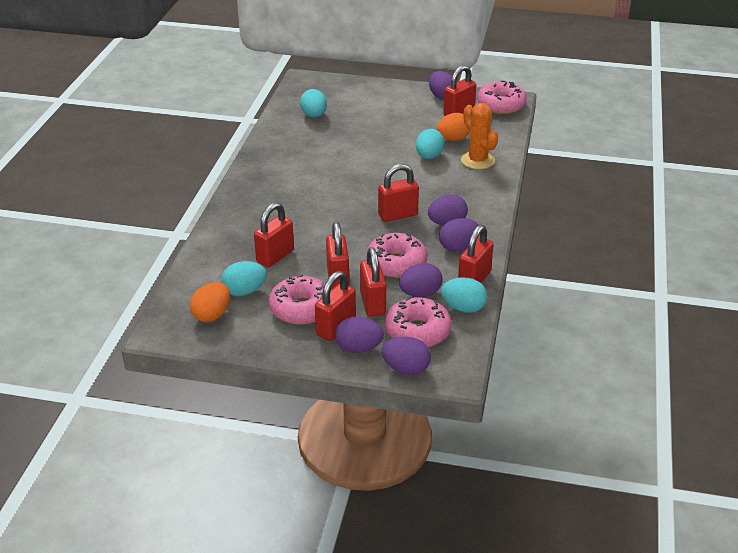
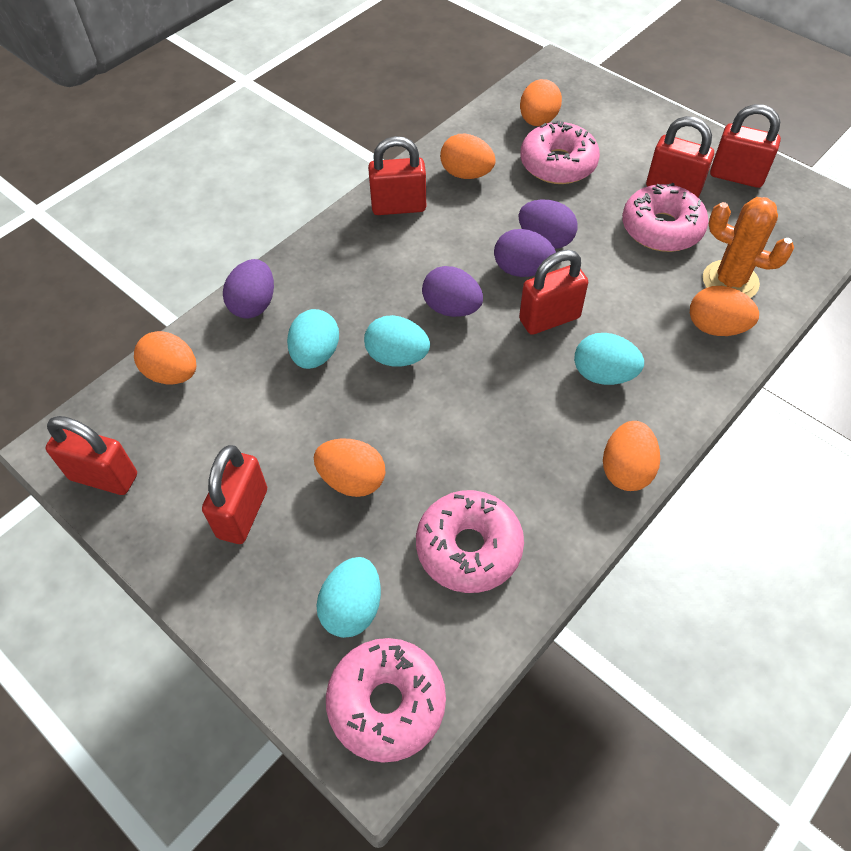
orange egg: 2 -> 6
purple egg: 6 -> 4
red padlock: 7 -> 6

